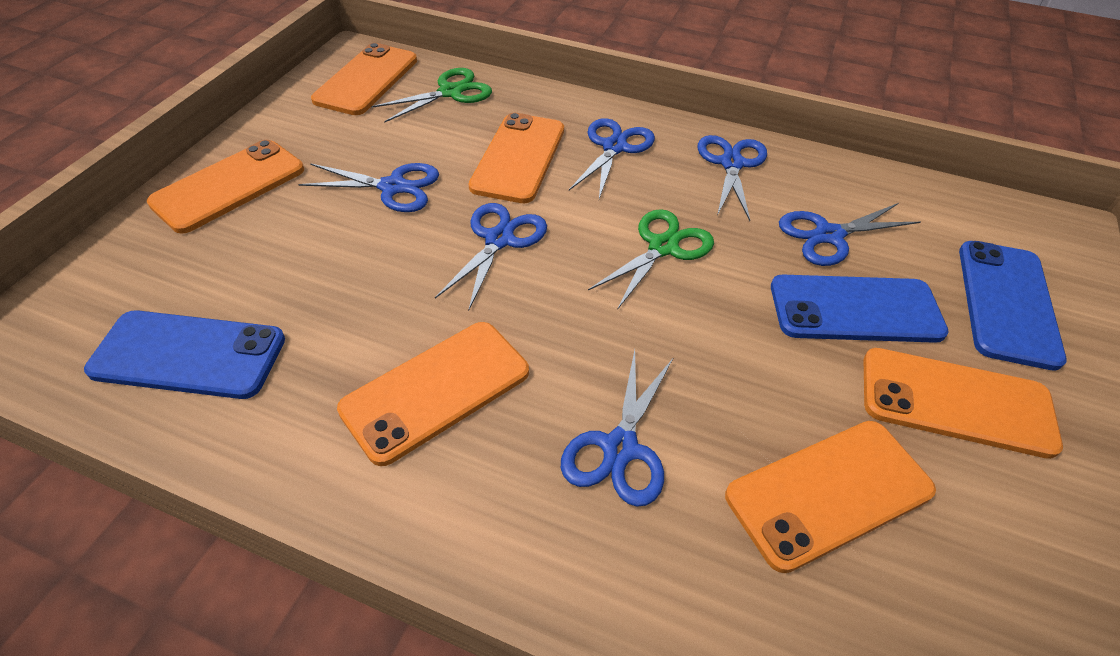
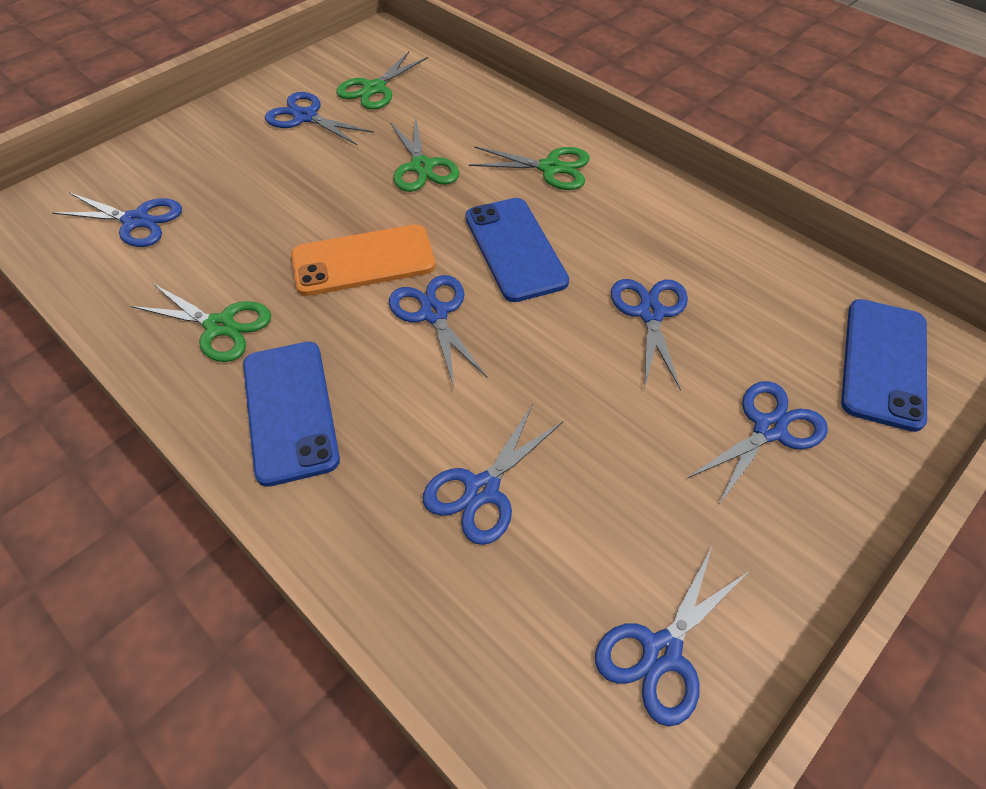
blue scissors: 6 -> 7
green scissors: 2 -> 4
orange phone: 6 -> 1

